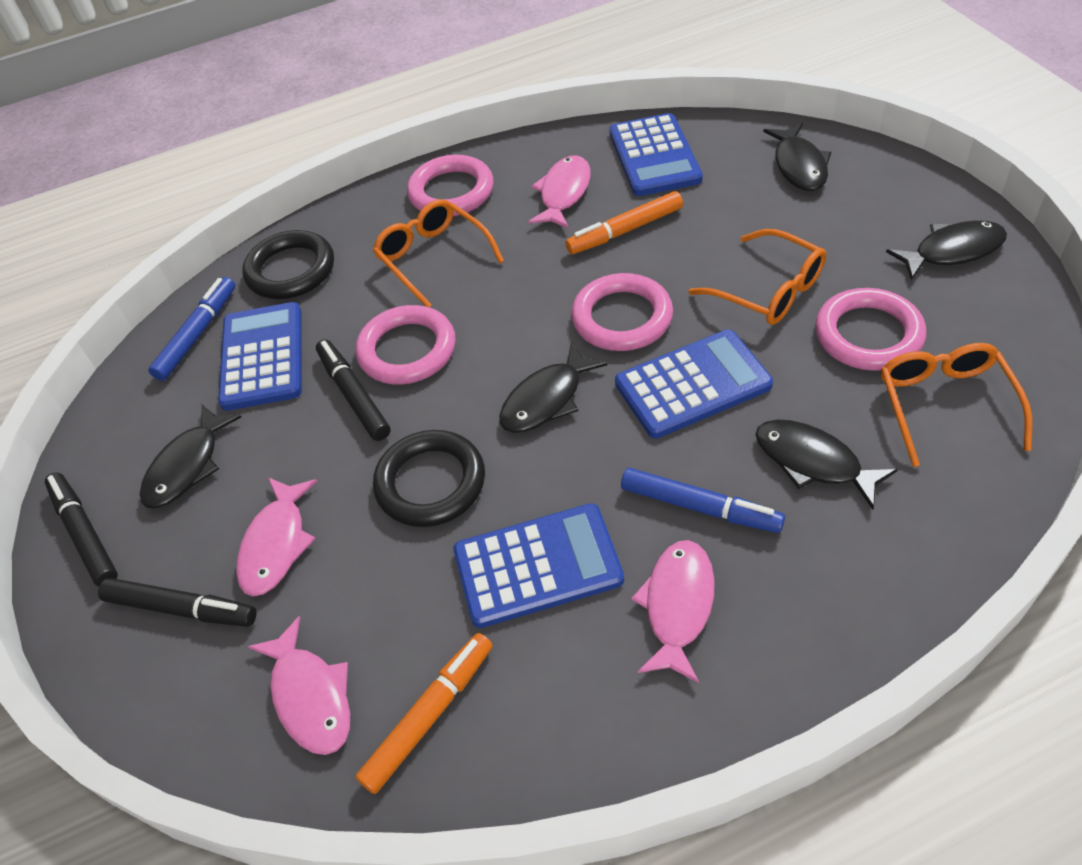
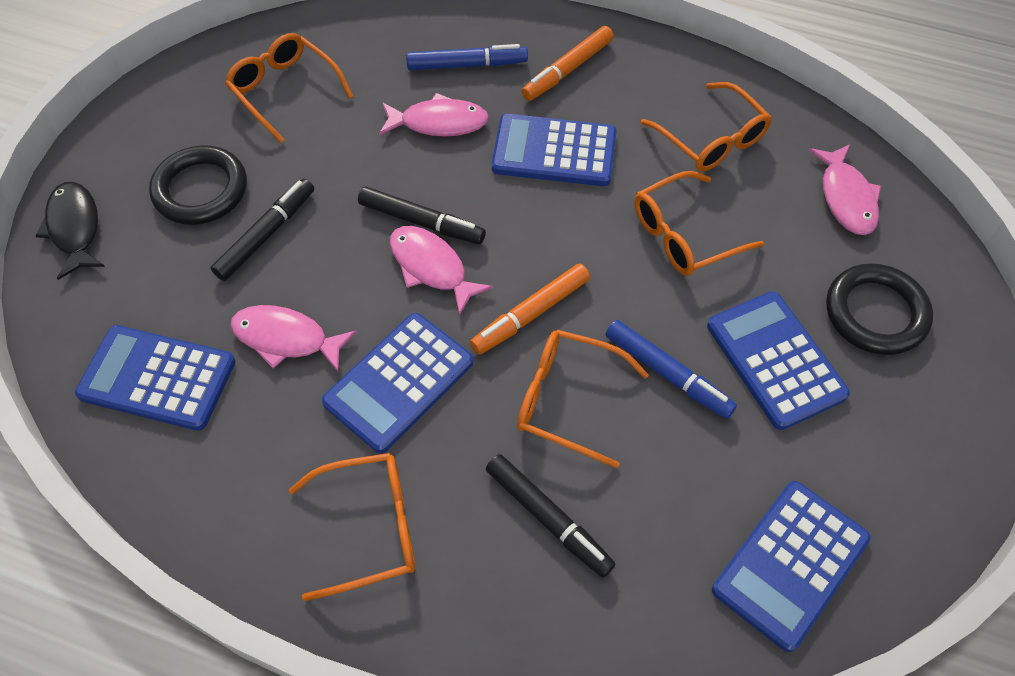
black fish: 5 -> 1
blue calculator: 4 -> 5
orange glasses: 3 -> 5
pink ring: 4 -> 0

